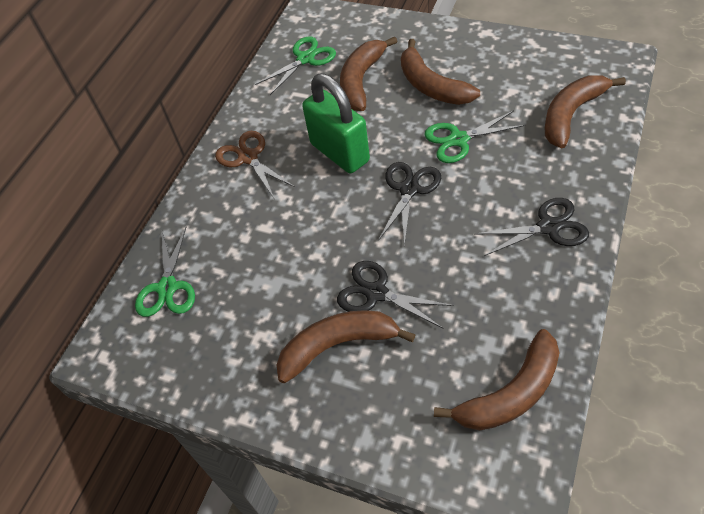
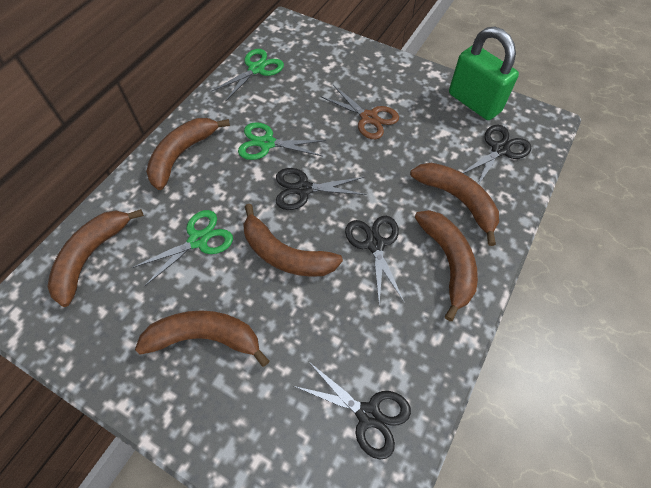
black scissors: 3 -> 4
brown banana: 5 -> 6

